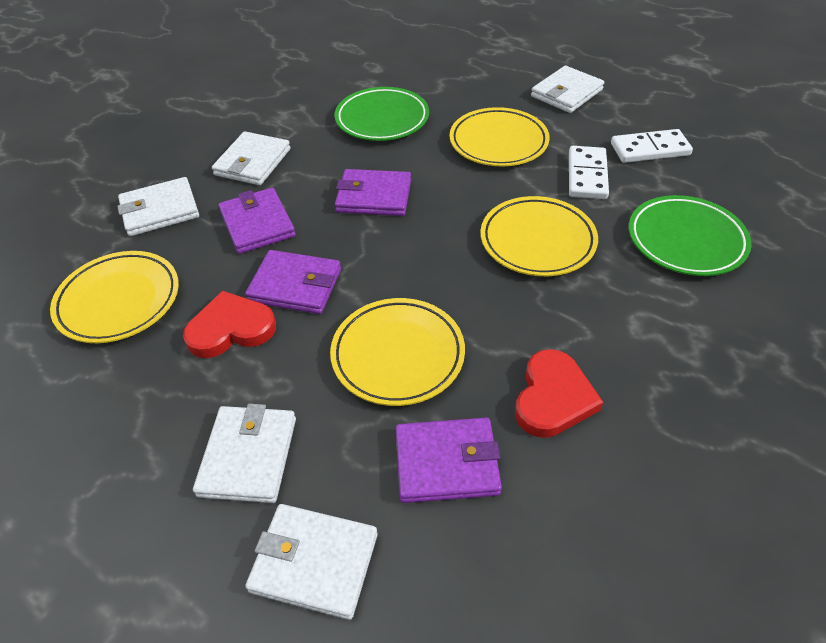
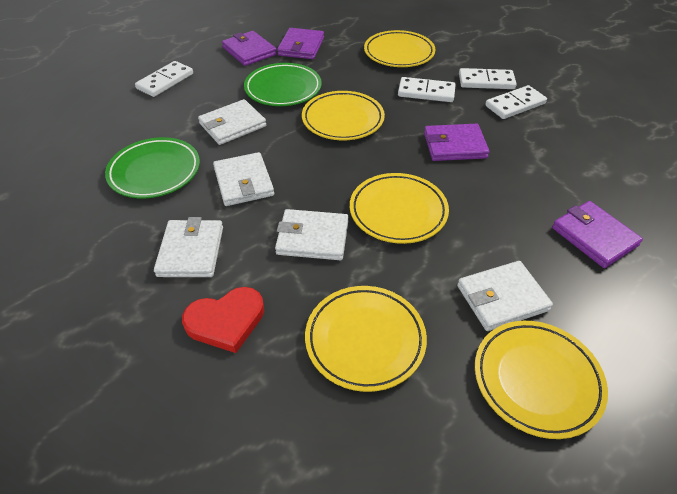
red heart: 2 -> 1
white domino: 2 -> 4
yellow plate: 4 -> 5

